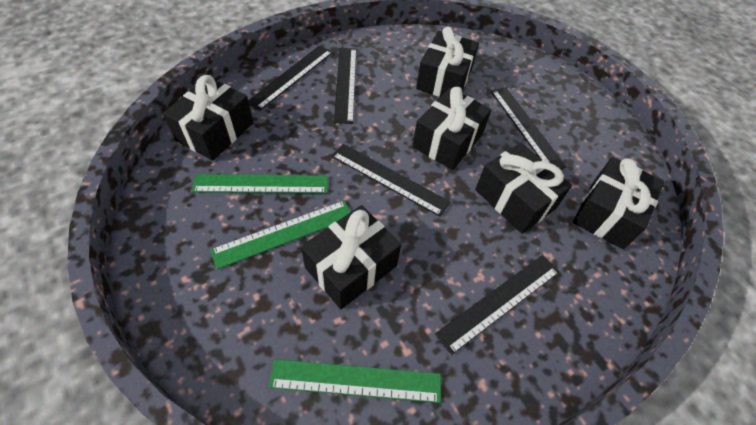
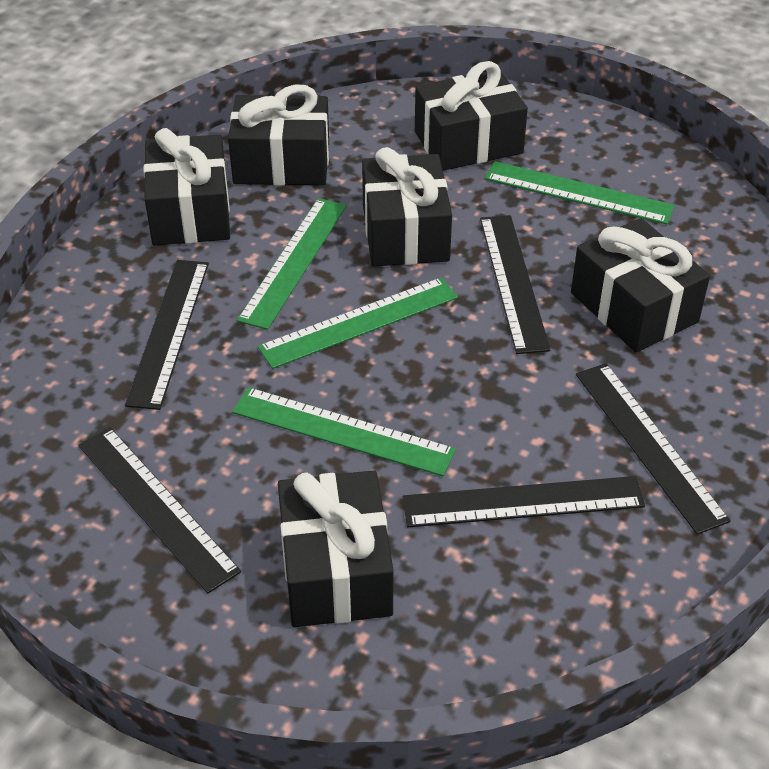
green ruler: 3 -> 4

